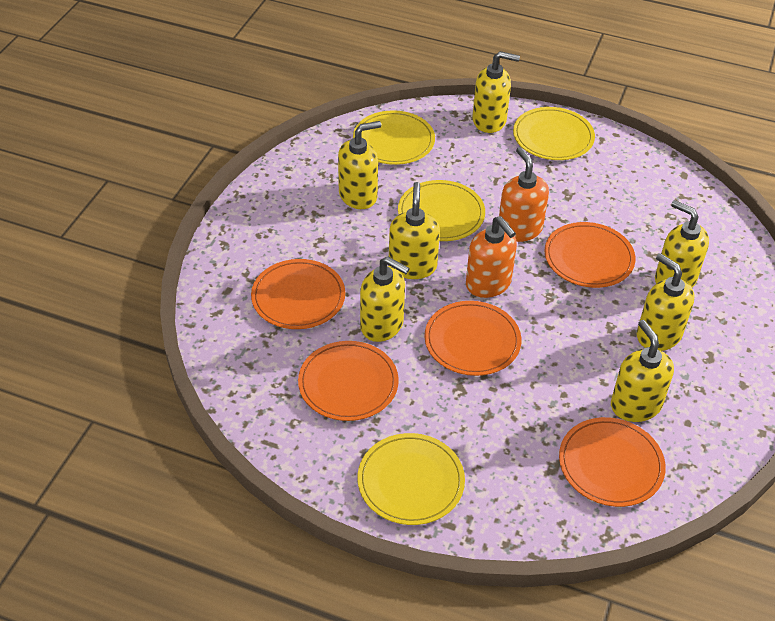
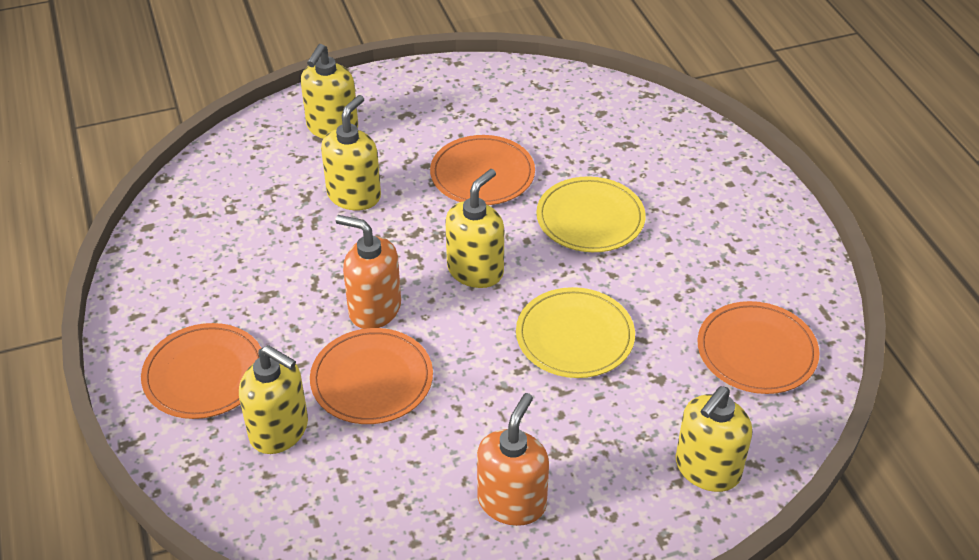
orange plate: 5 -> 4
yellow plate: 4 -> 2
yellow soap dispenser: 7 -> 5

